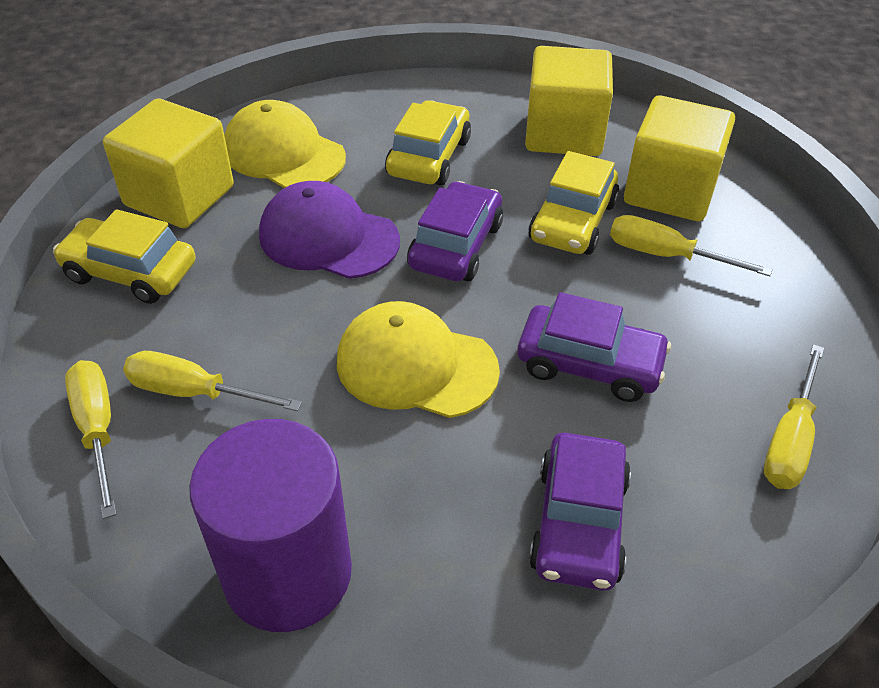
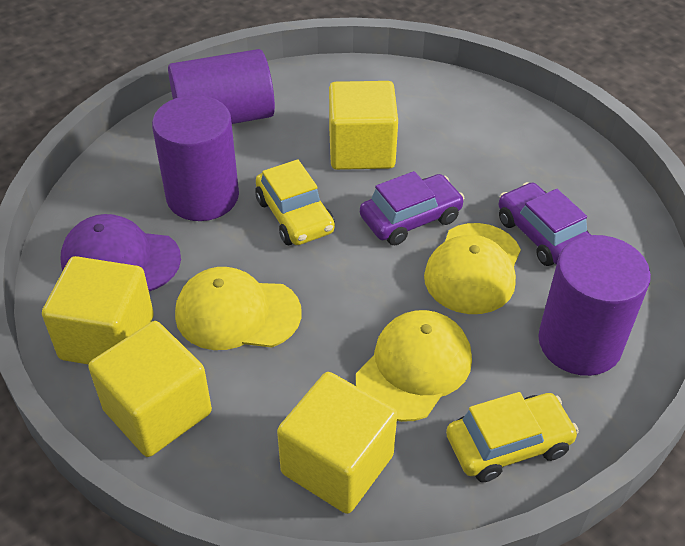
purple car: 3 -> 2
purple cylinder: 1 -> 3
yellow cap: 2 -> 3
yellow car: 3 -> 2
yellow cube: 3 -> 4
yellow screwdriver: 4 -> 0

